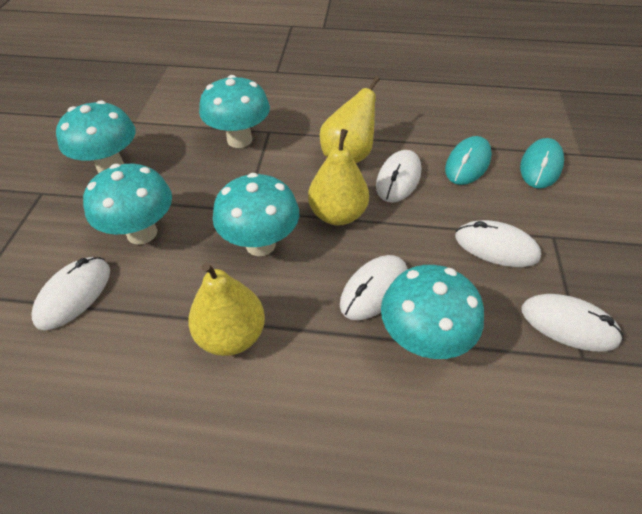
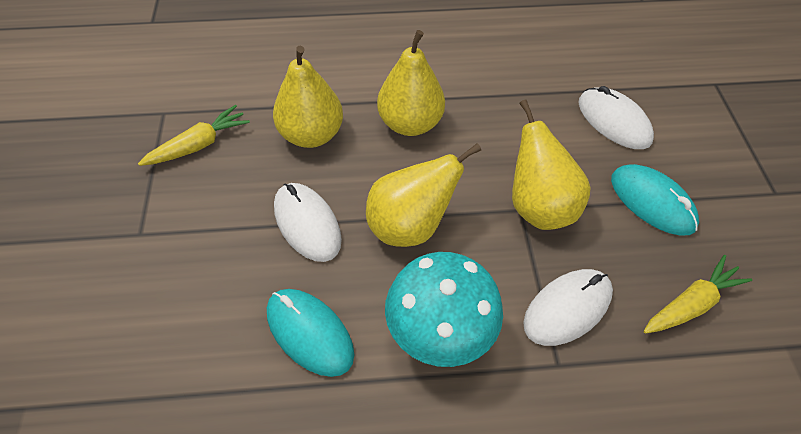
turquoise mushroom: 5 -> 1
white mouse: 5 -> 3
yellow carrot: 0 -> 2
yellow pear: 3 -> 4

